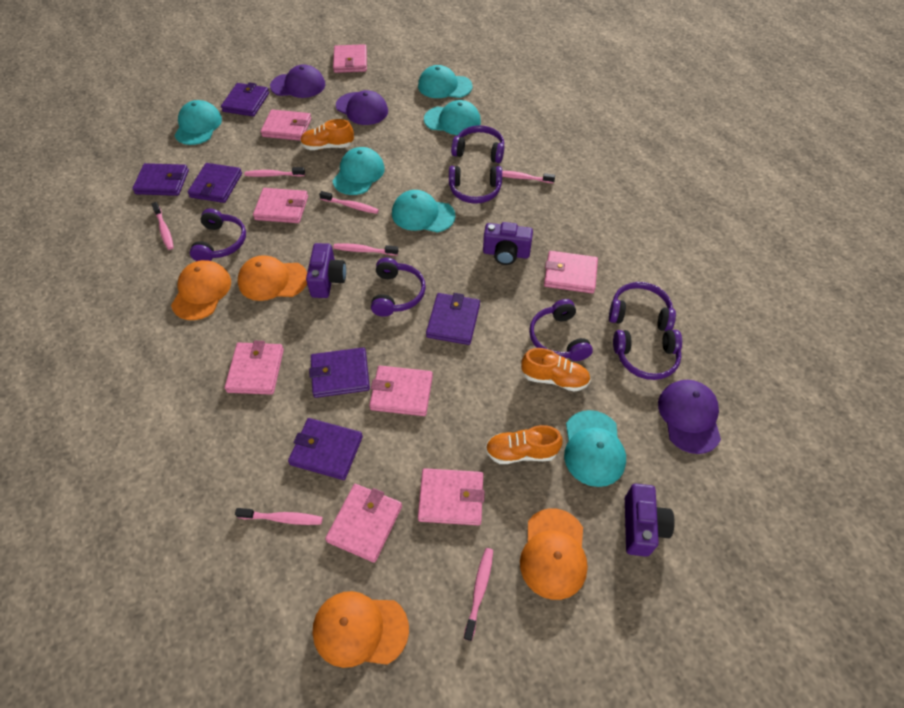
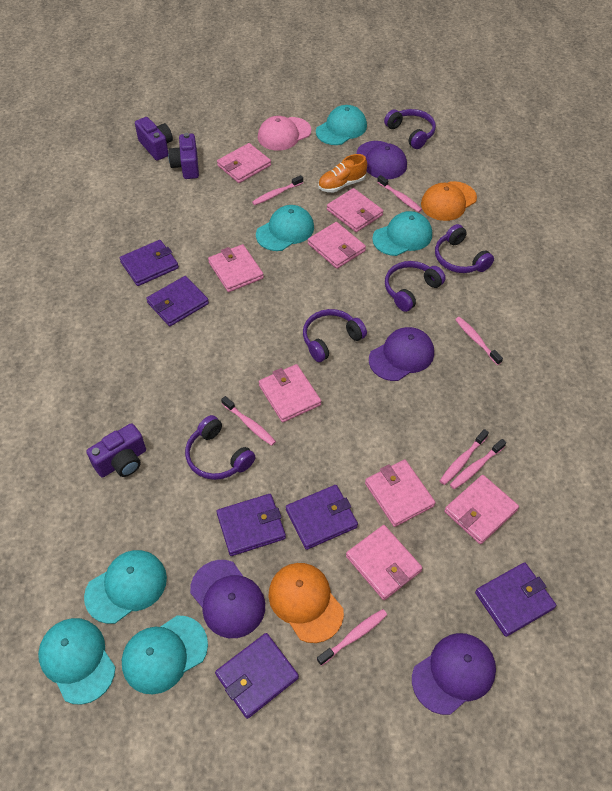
orange cap: 4 -> 2
orange shoe: 3 -> 1
pink cap: 0 -> 1
purple cap: 3 -> 4
purple headphones: 7 -> 5

